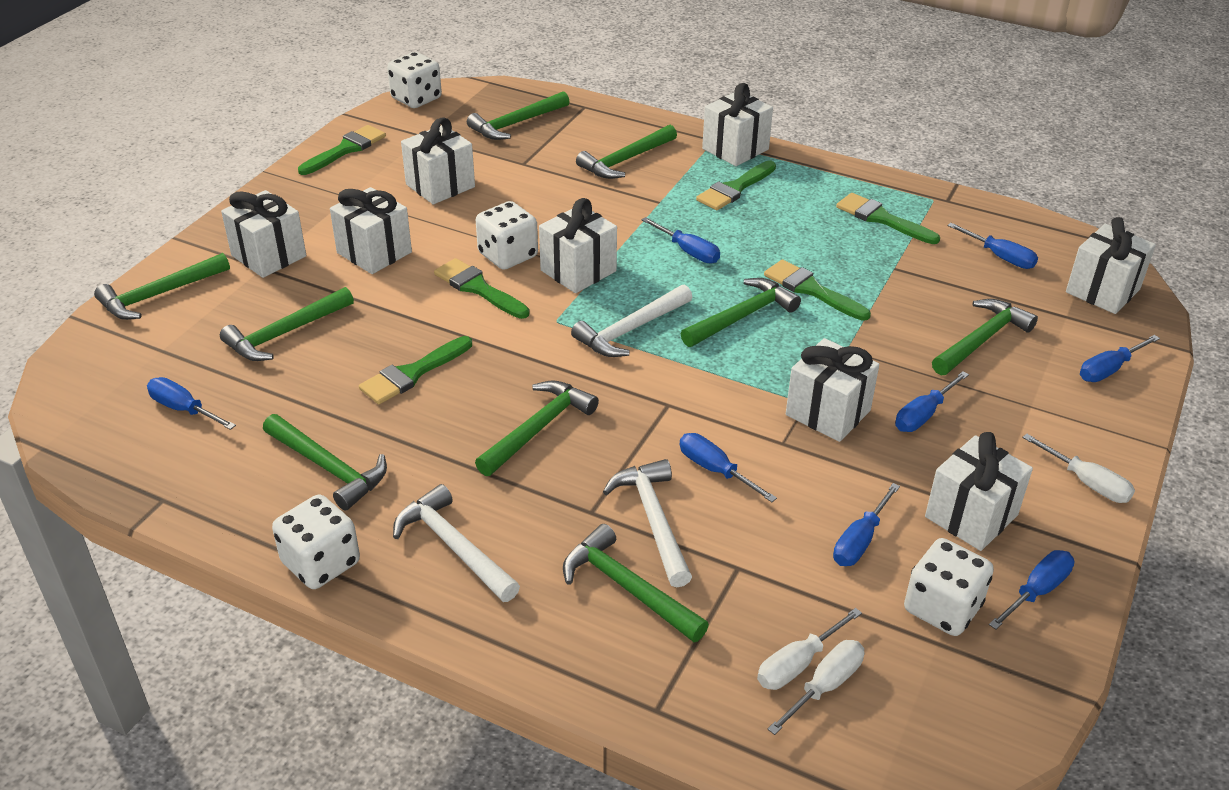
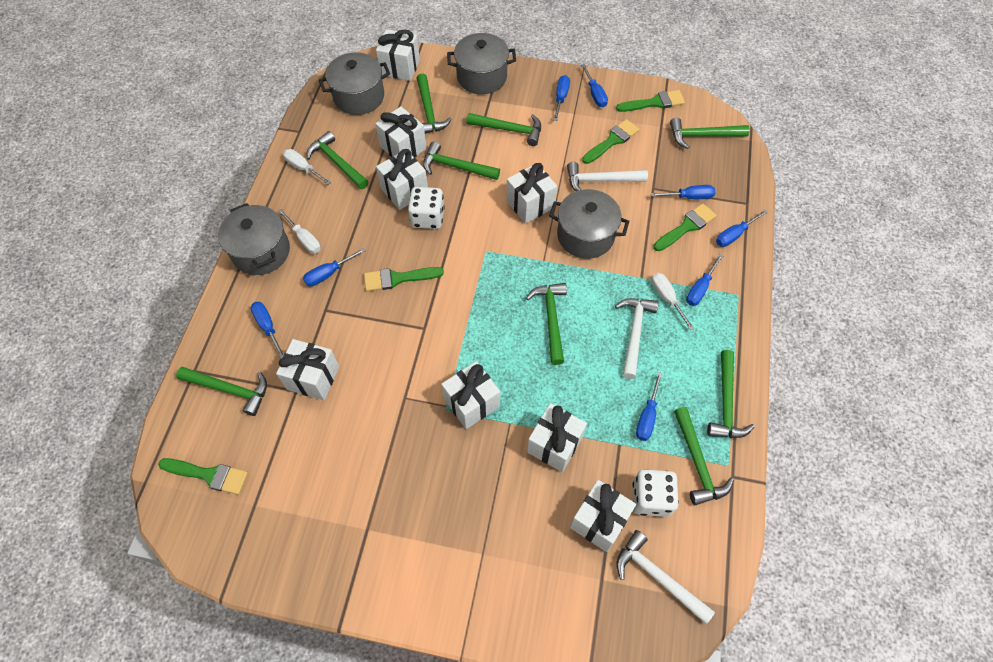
green brush: 6 -> 5
grey pot: 0 -> 4
white dice: 4 -> 2

